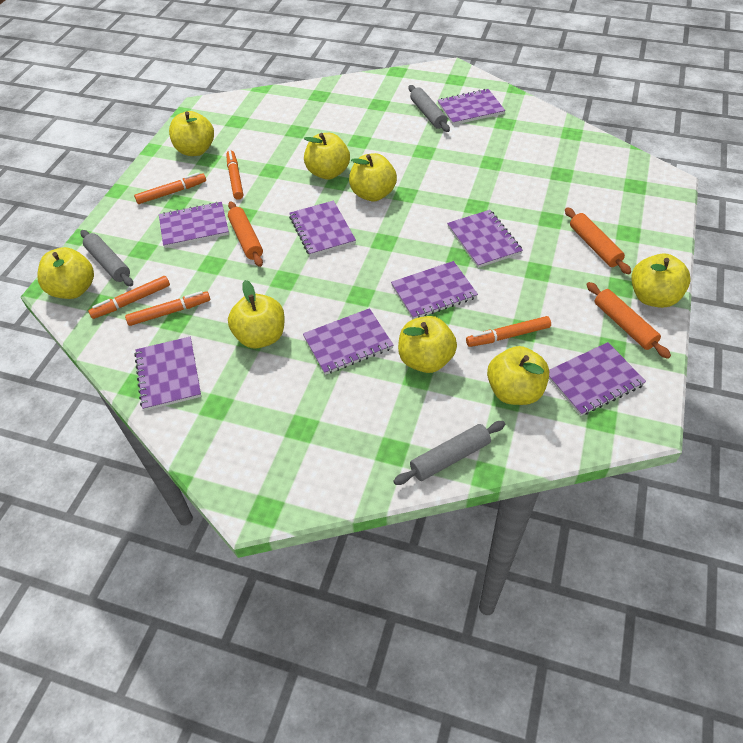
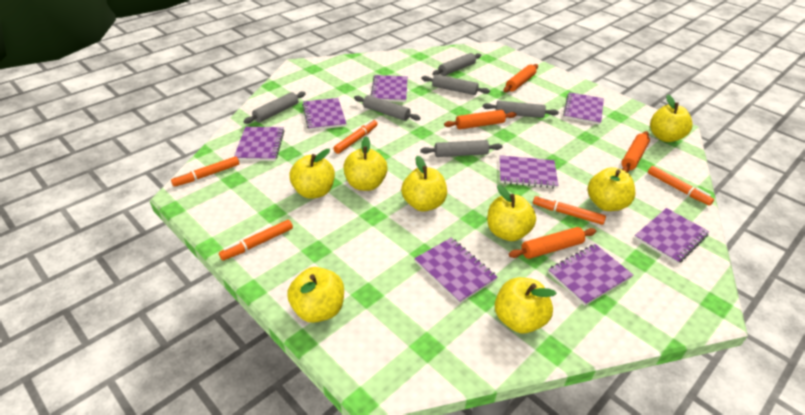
grey rolling pin: 3 -> 6
orange rolling pin: 3 -> 4

